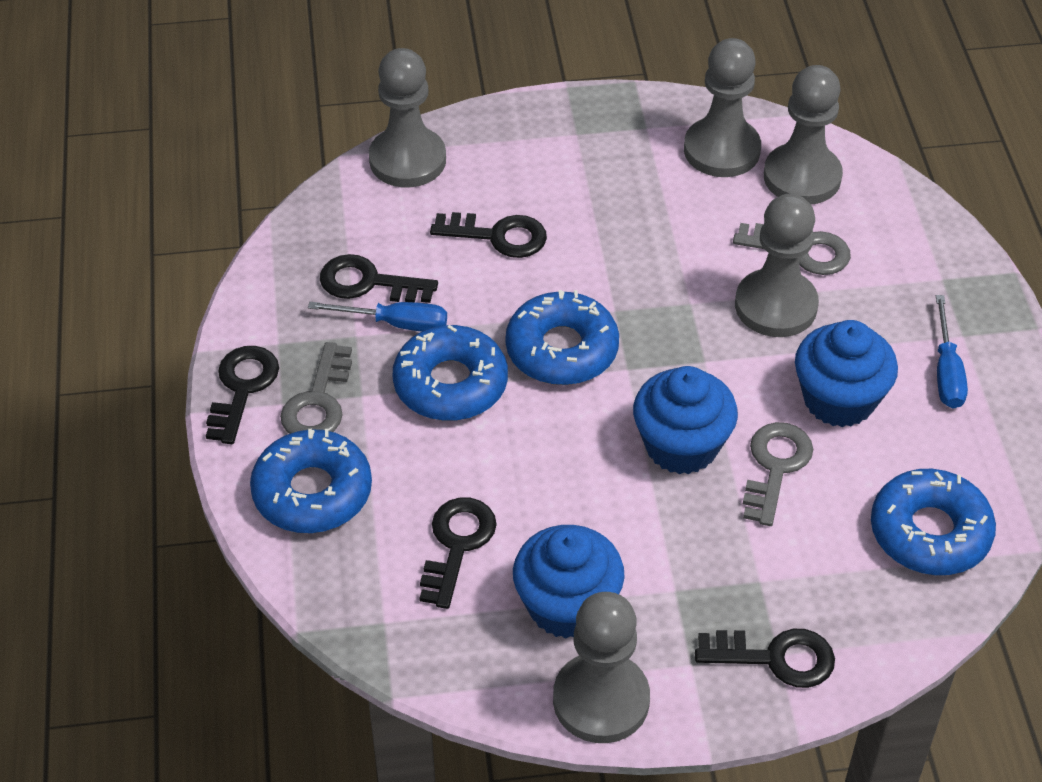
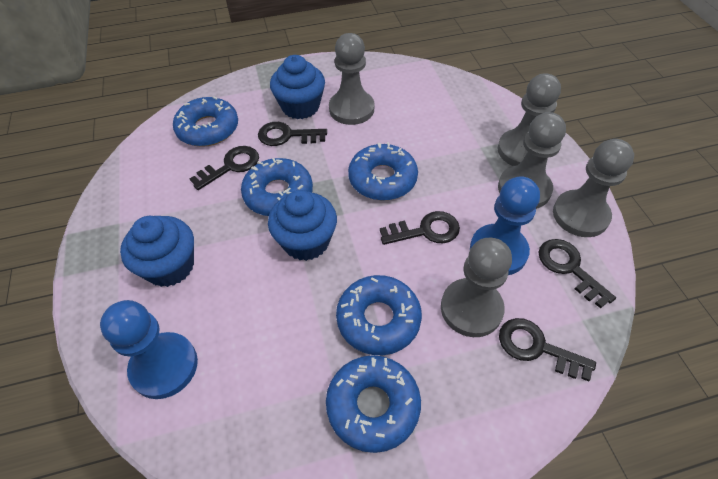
blue donut: 4 -> 5
blue pawn: 0 -> 2
blue screwdriver: 2 -> 0
grey key: 3 -> 0

